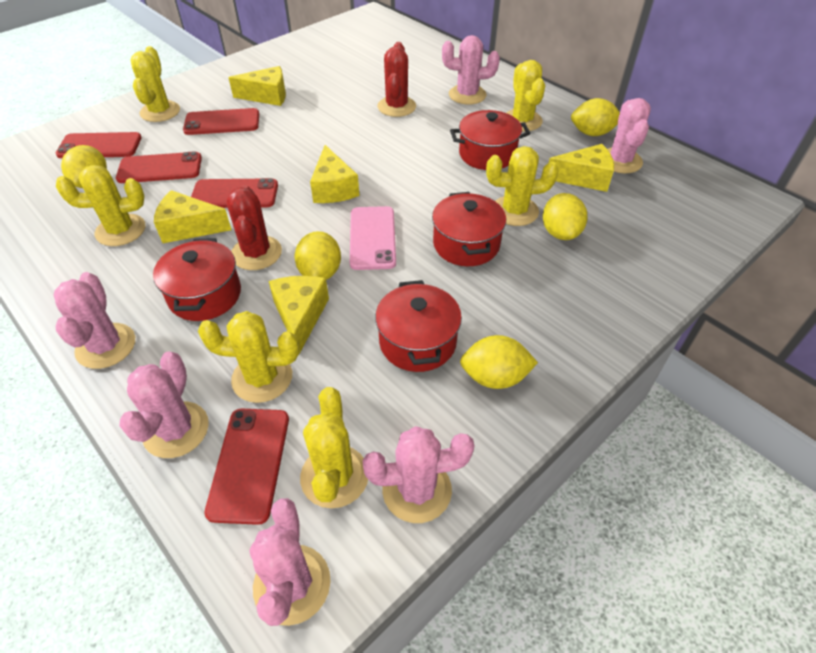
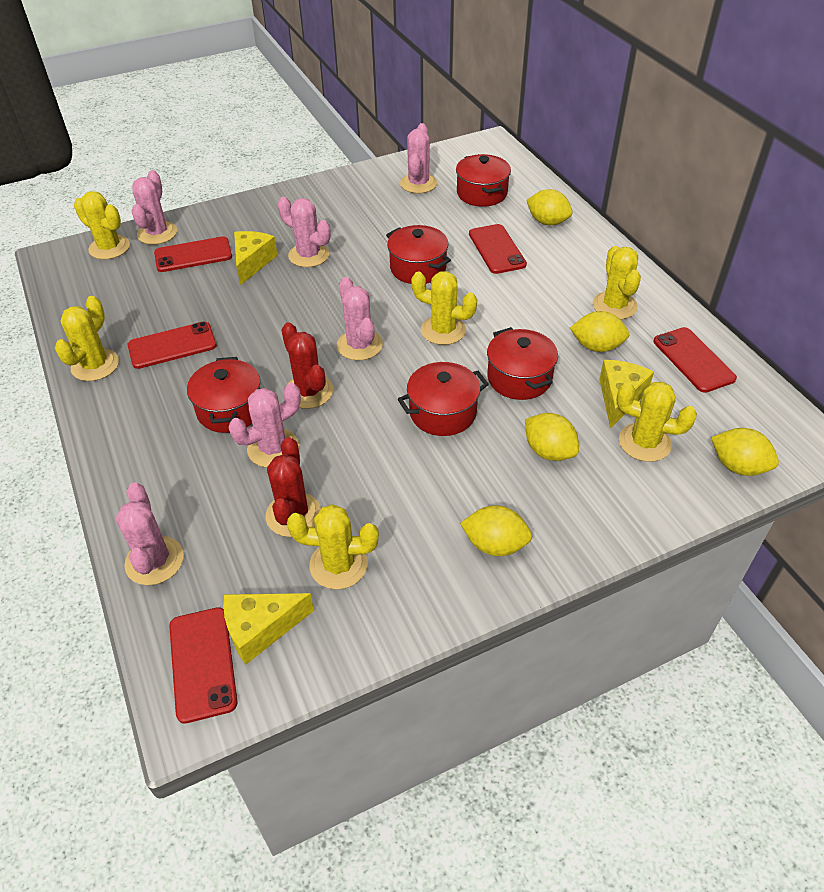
pink phone: 1 -> 0
red pot: 4 -> 5
yellow cheese: 5 -> 3

